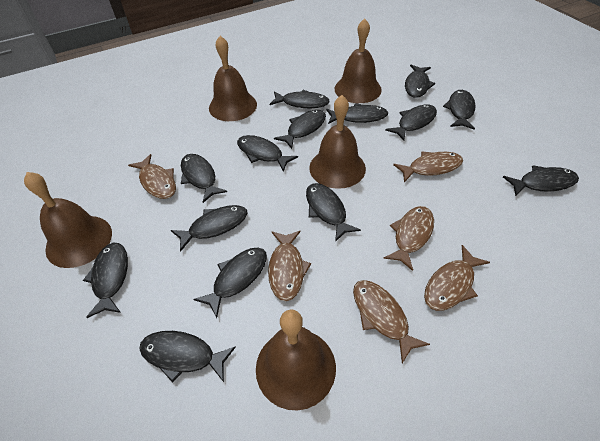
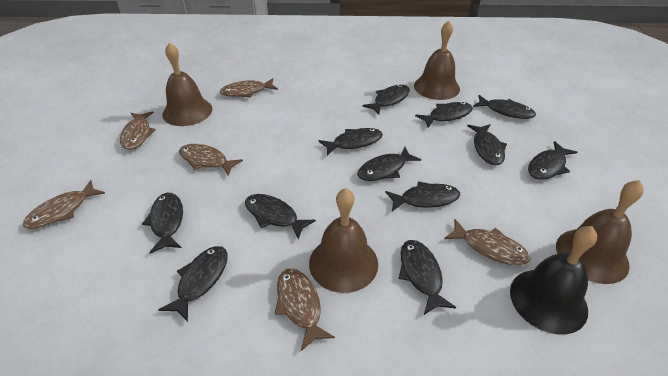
black bell: 0 -> 1
black fish: 14 -> 12
brown bell: 5 -> 4

